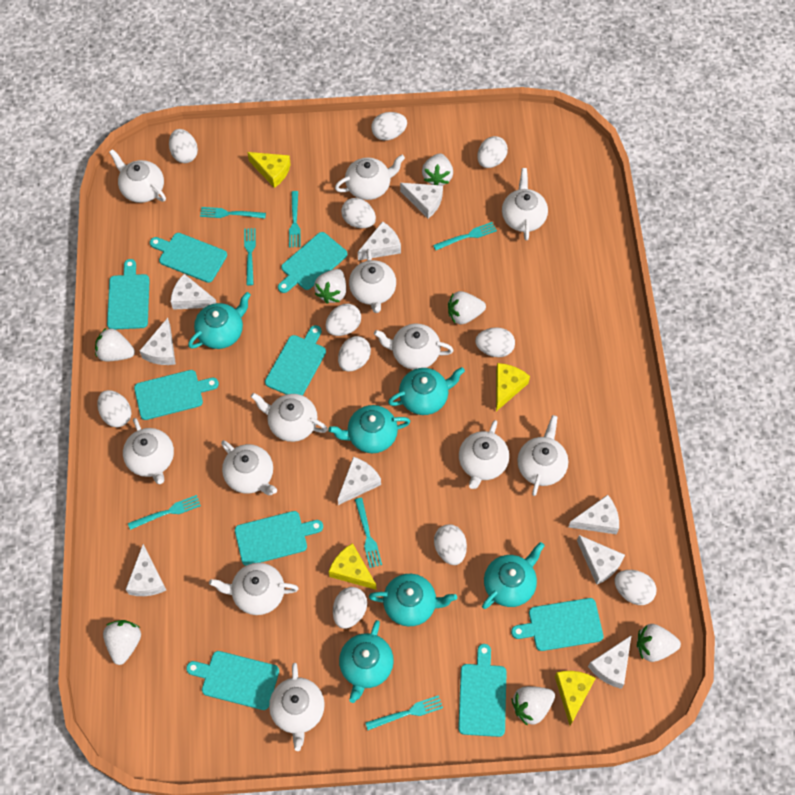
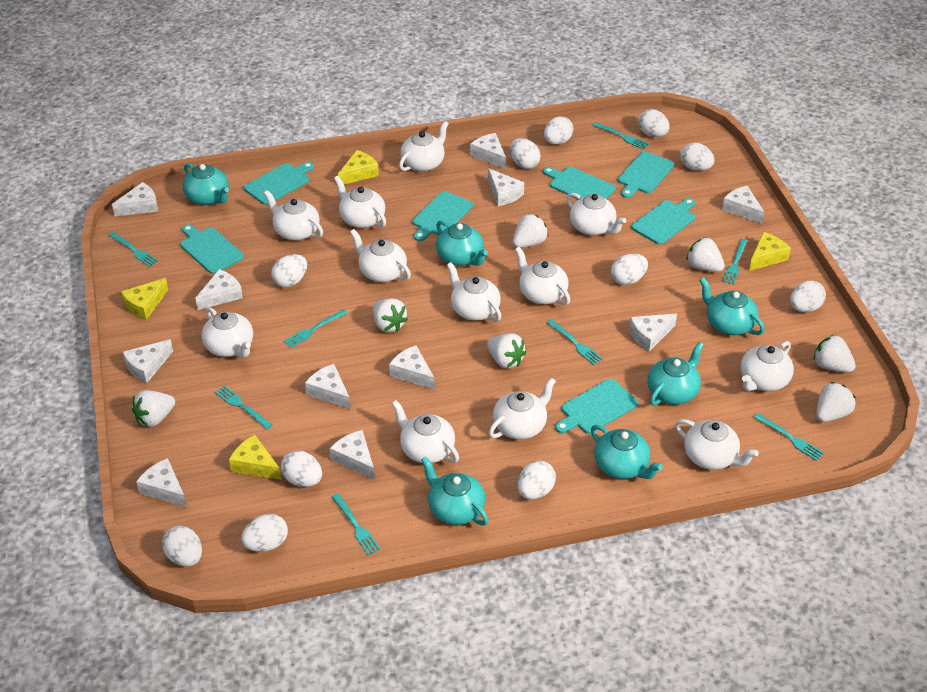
turquoise cutting board: 9 -> 7
turquoise fork: 7 -> 8
white cheese: 9 -> 11

